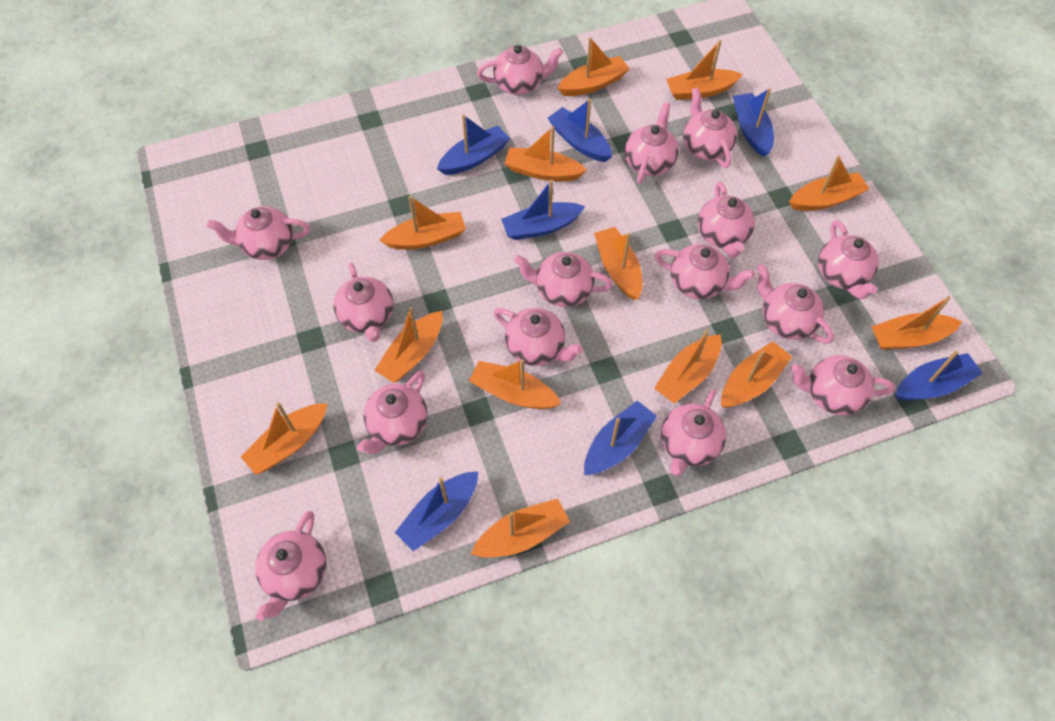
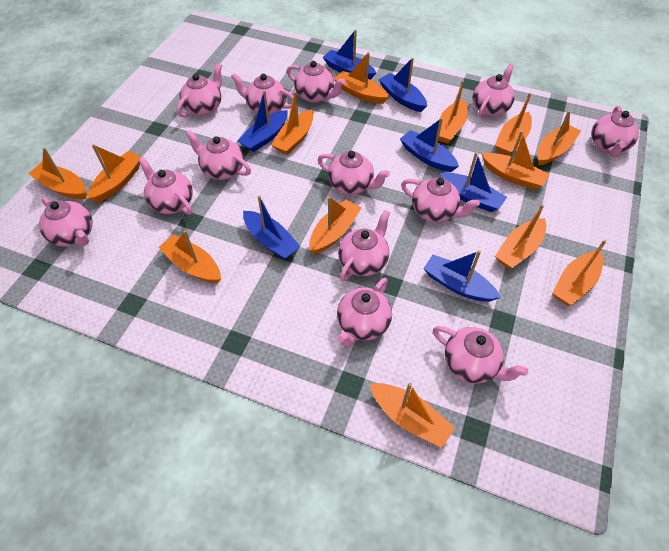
pink teapot: 15 -> 13

